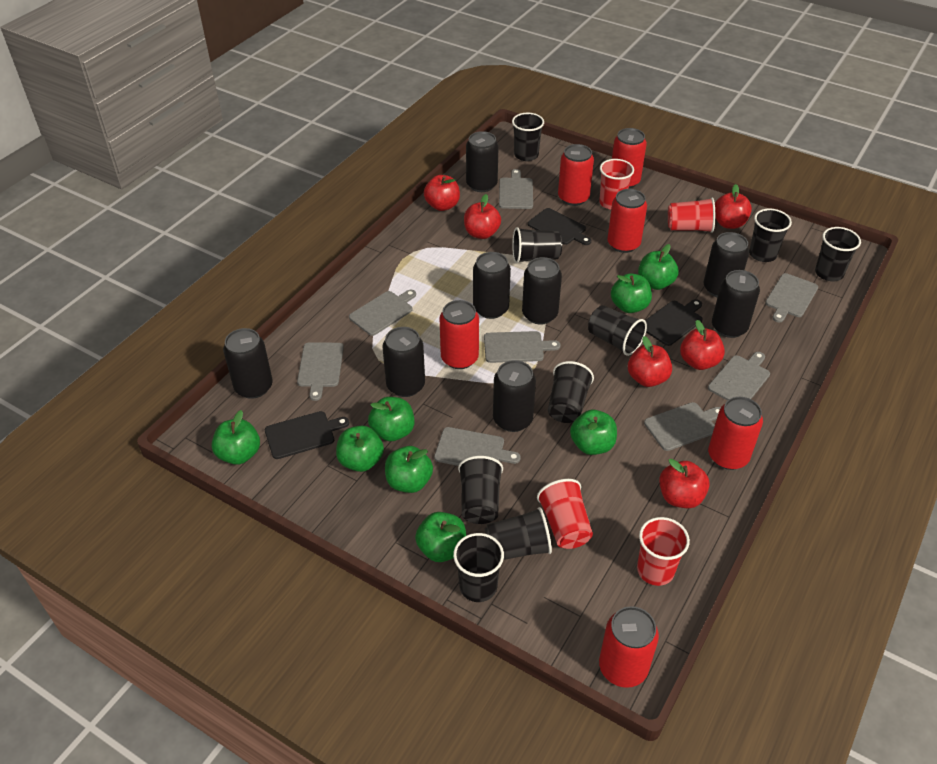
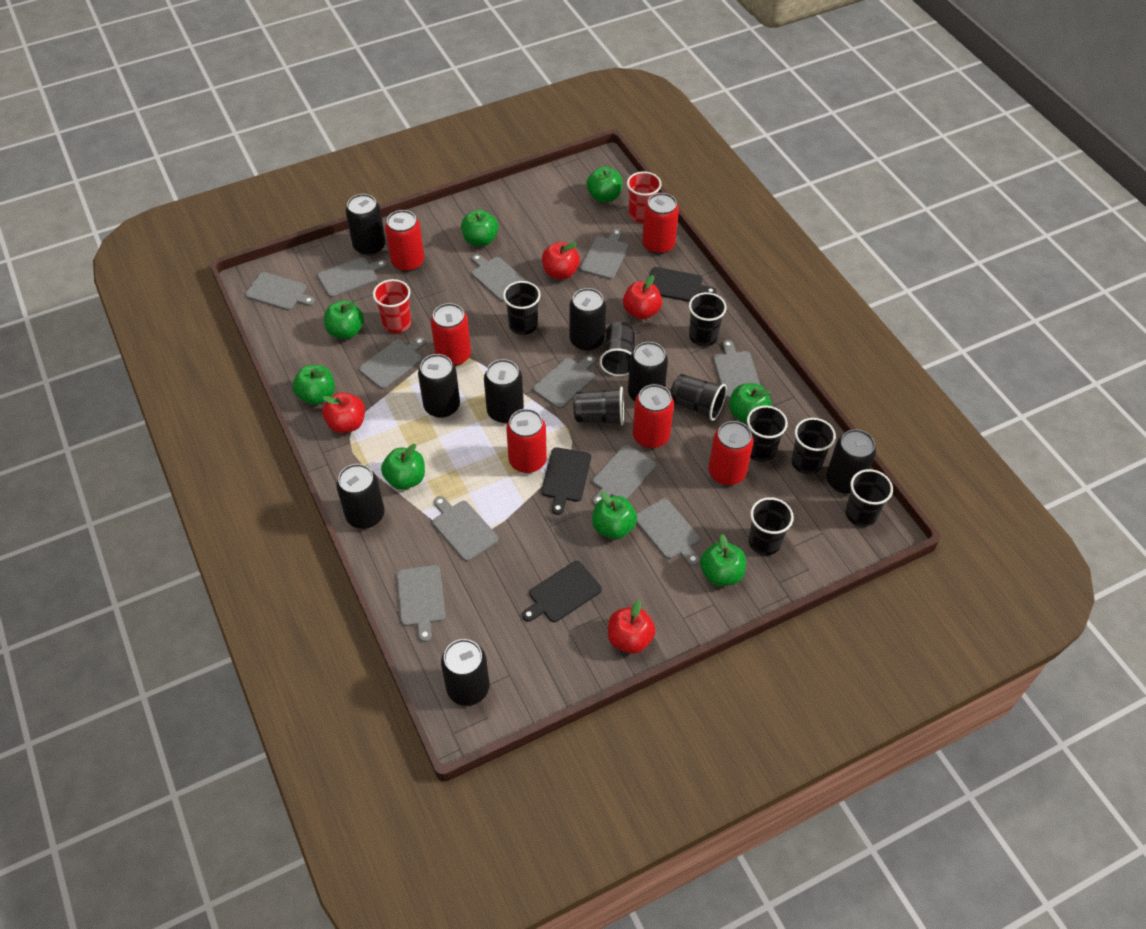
grey cutting board: 8 -> 11
red apple: 6 -> 4
red cup: 4 -> 2

